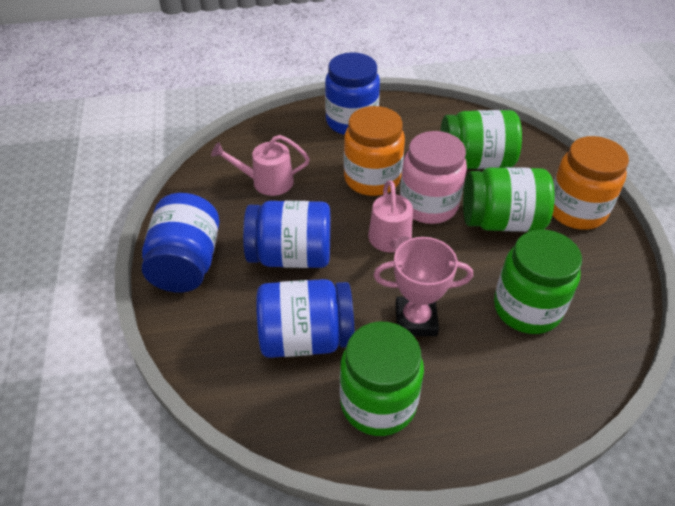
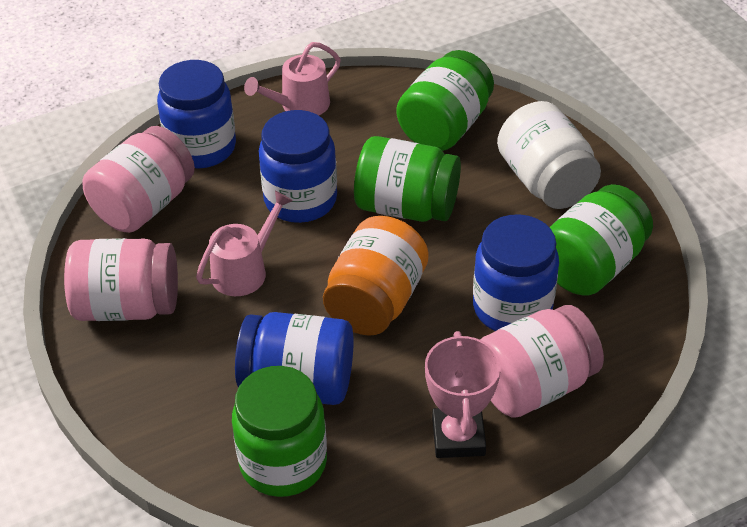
orange jar: 2 -> 1
pink jar: 1 -> 3
white jar: 0 -> 1

